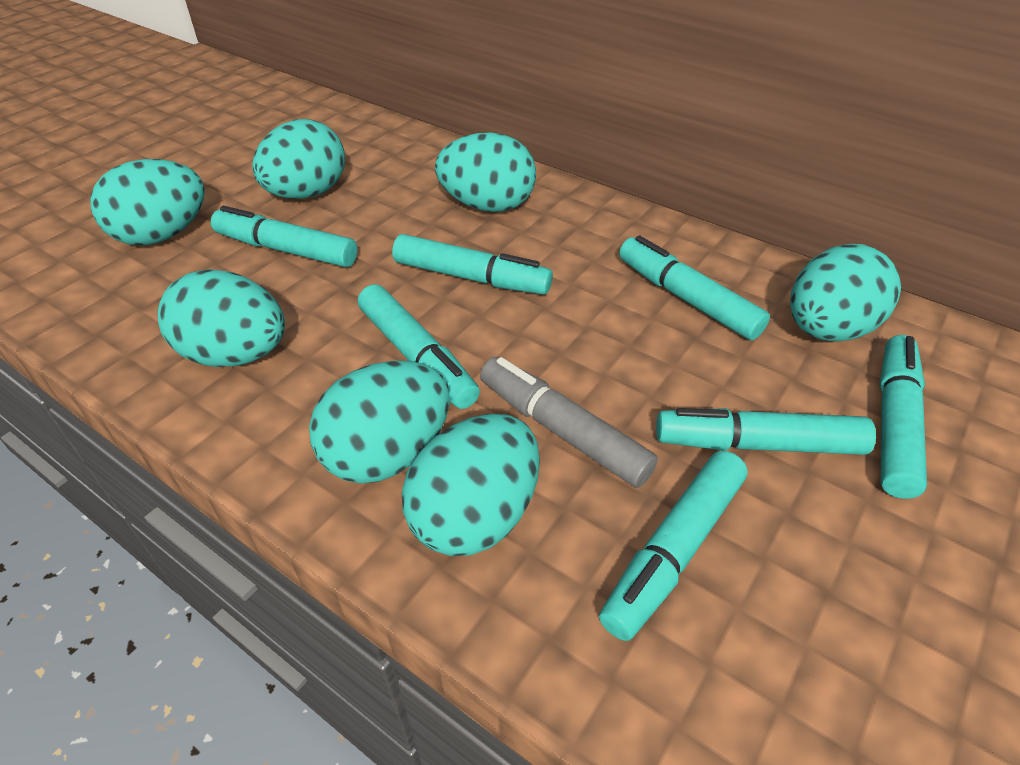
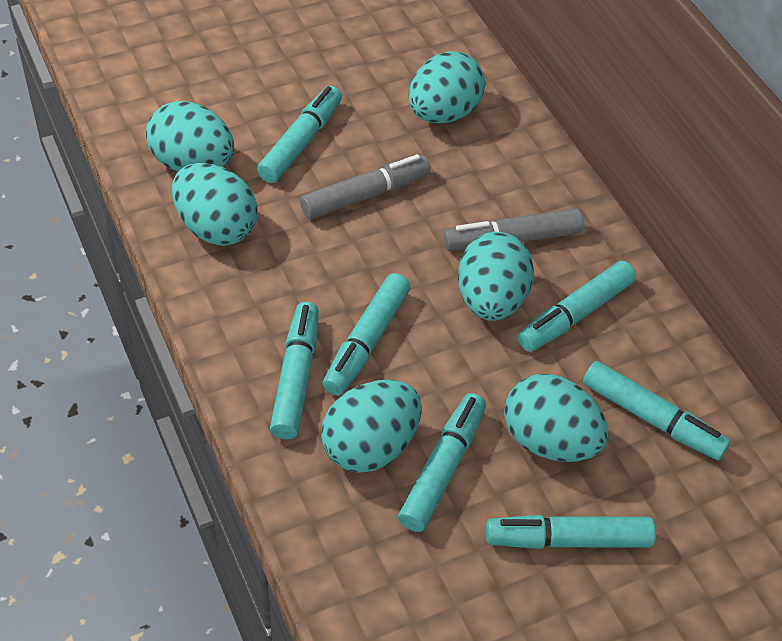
grey marker: 1 -> 2
turquoise egg: 7 -> 6

